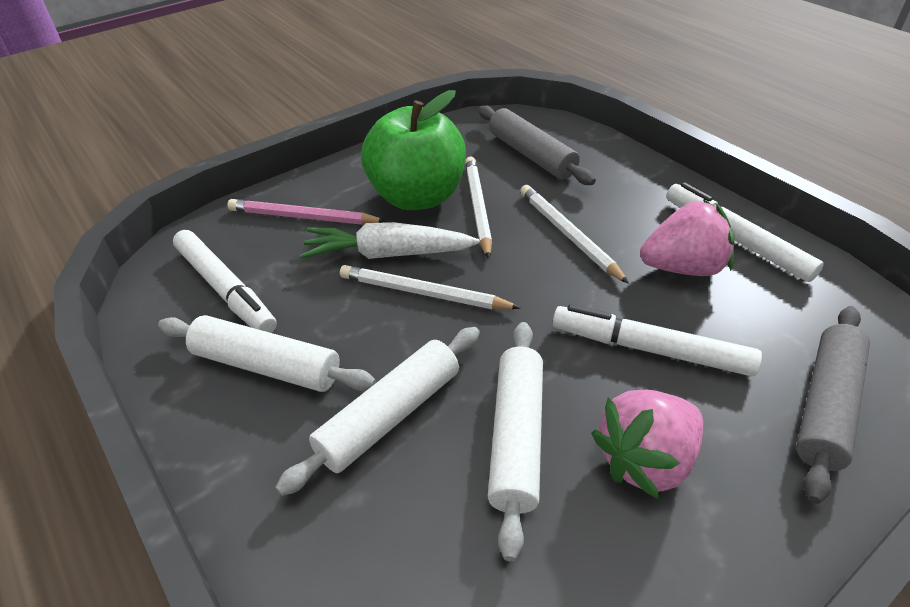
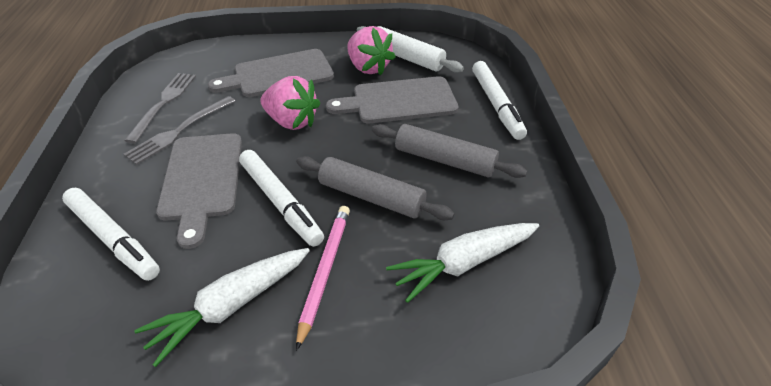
green apple: 1 -> 0
grey cutting board: 0 -> 3
grey fork: 0 -> 2
white carrot: 1 -> 2
white pencil: 3 -> 0
white rolling pin: 3 -> 1

